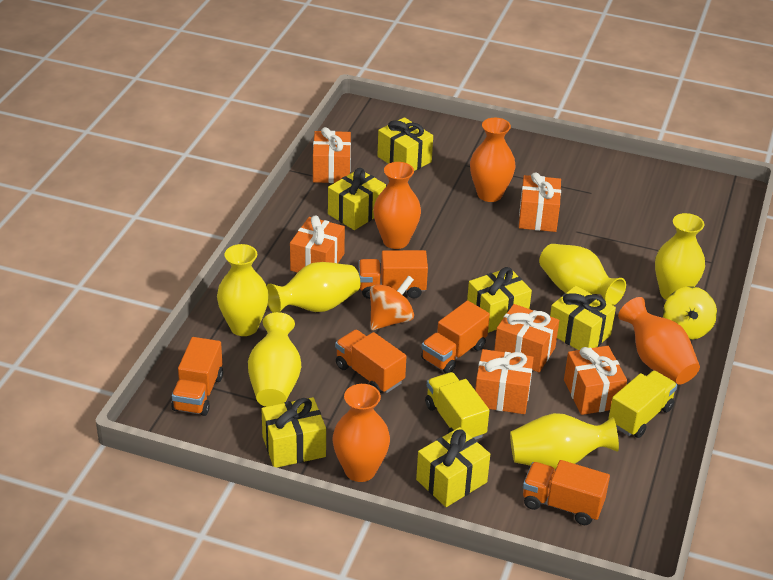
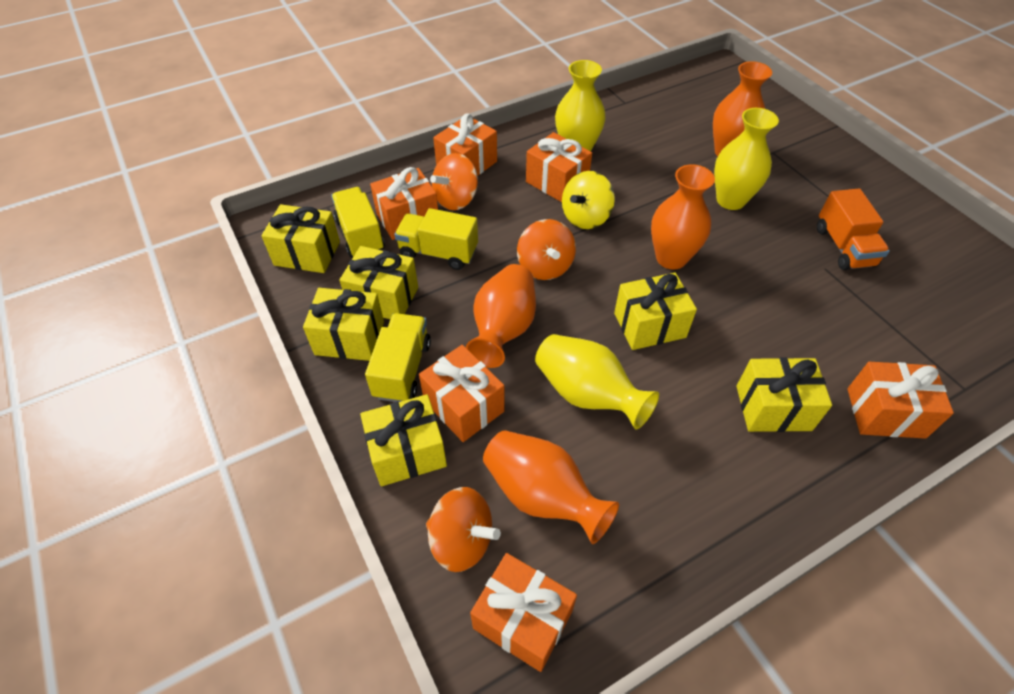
orange spinning top: 1 -> 3
orange truck: 5 -> 1
yellow truck: 2 -> 3
yellow vase: 6 -> 3

